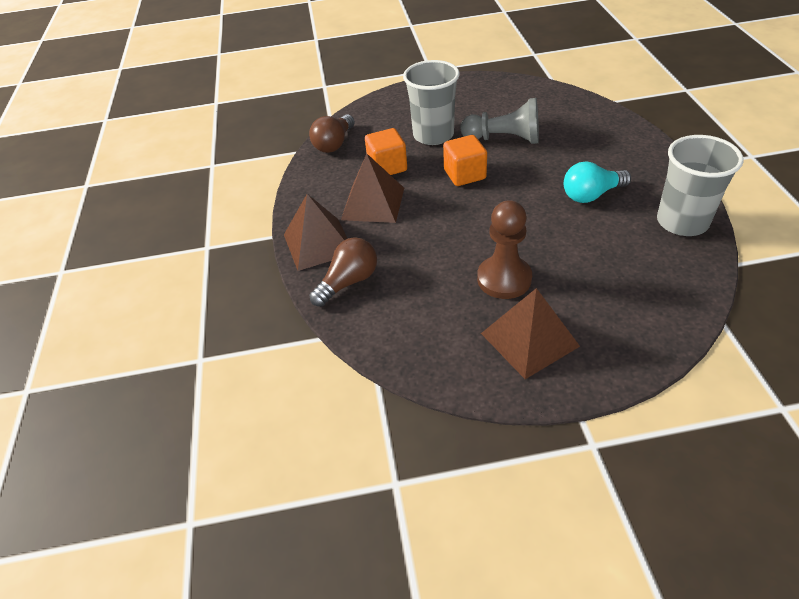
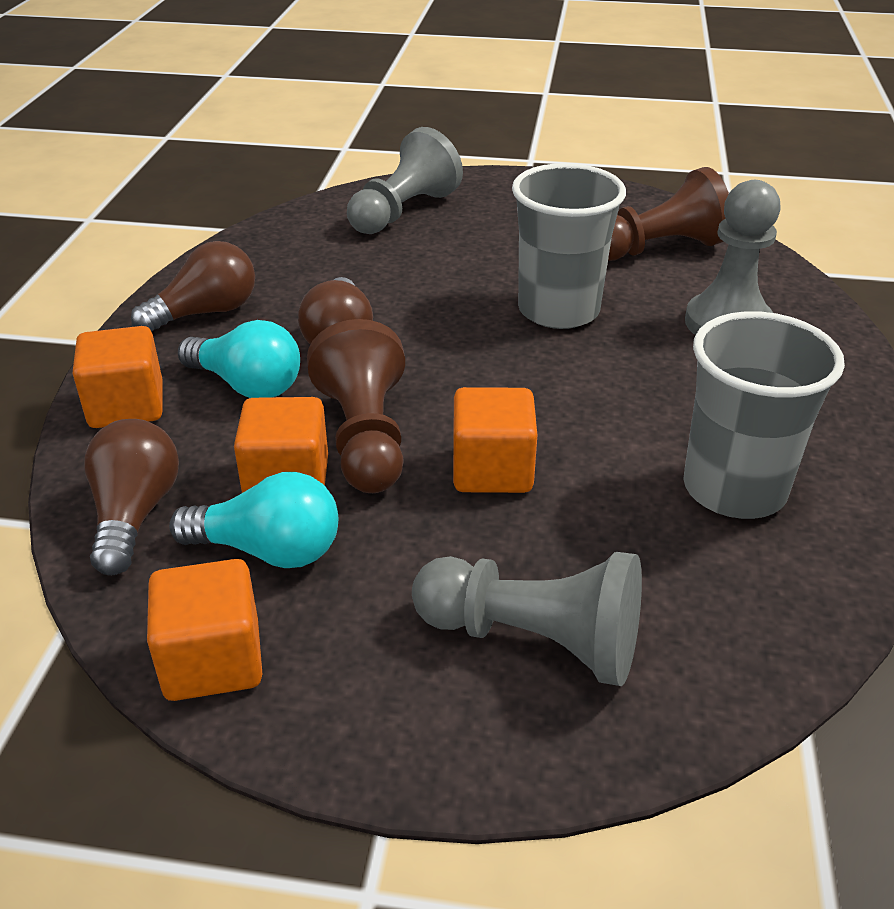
brown light bulb: 2 -> 3
brown pawn: 1 -> 2
brown pyramid: 3 -> 0
grey pawn: 1 -> 3
orange cube: 2 -> 4
turquoise light bulb: 1 -> 2

